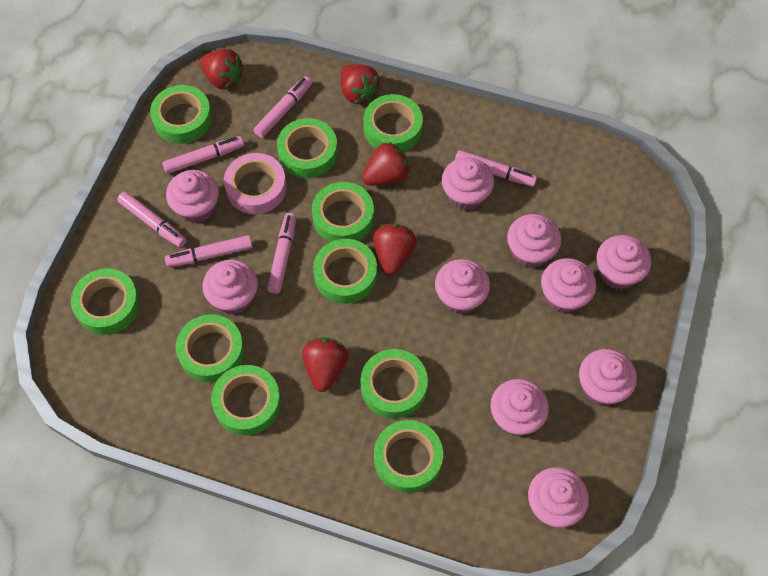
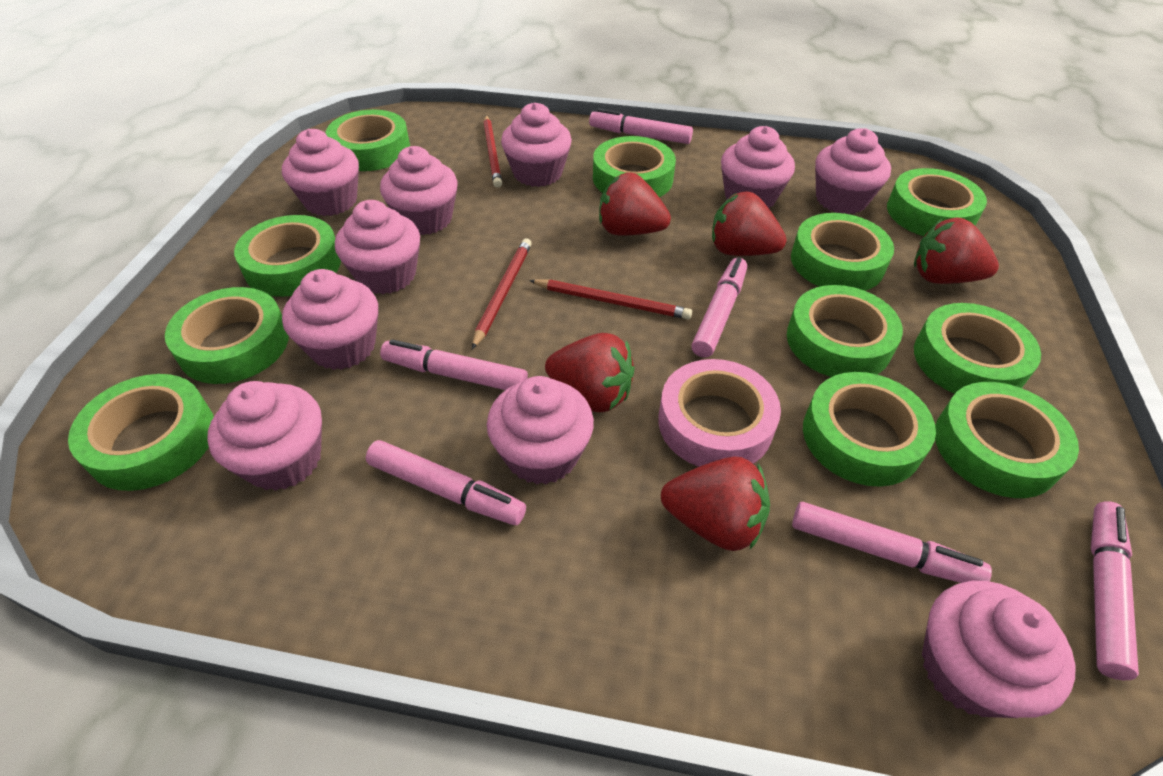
green tape: 10 -> 11
red pencil: 0 -> 3

